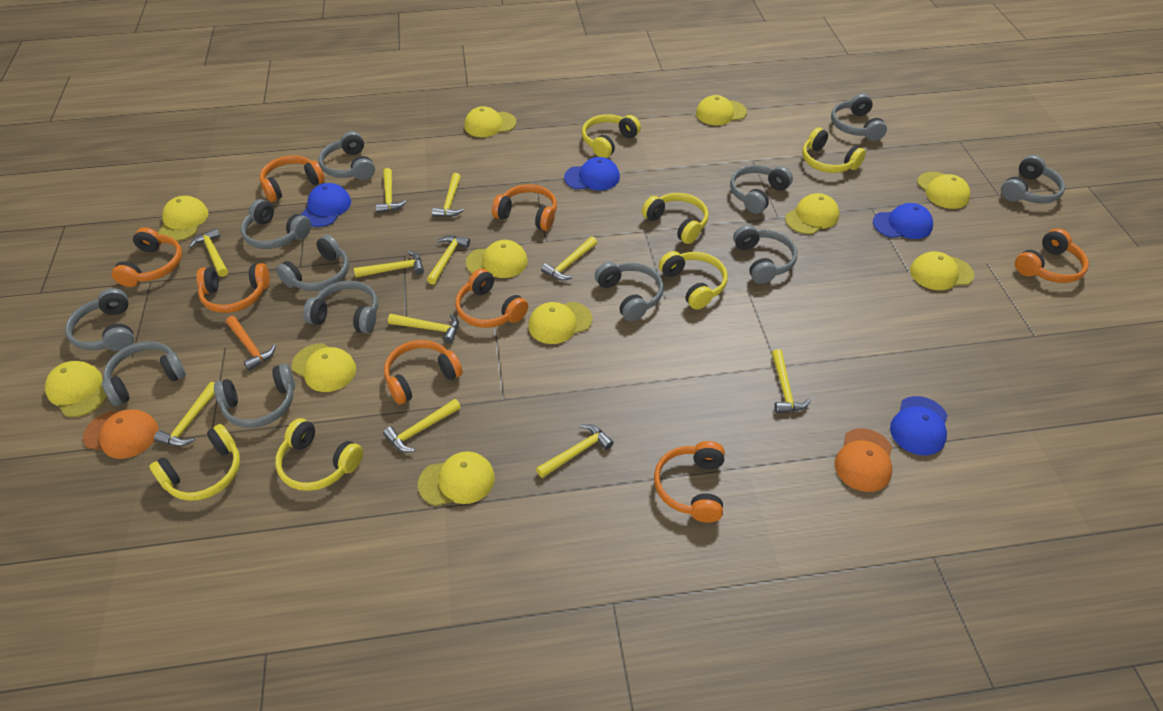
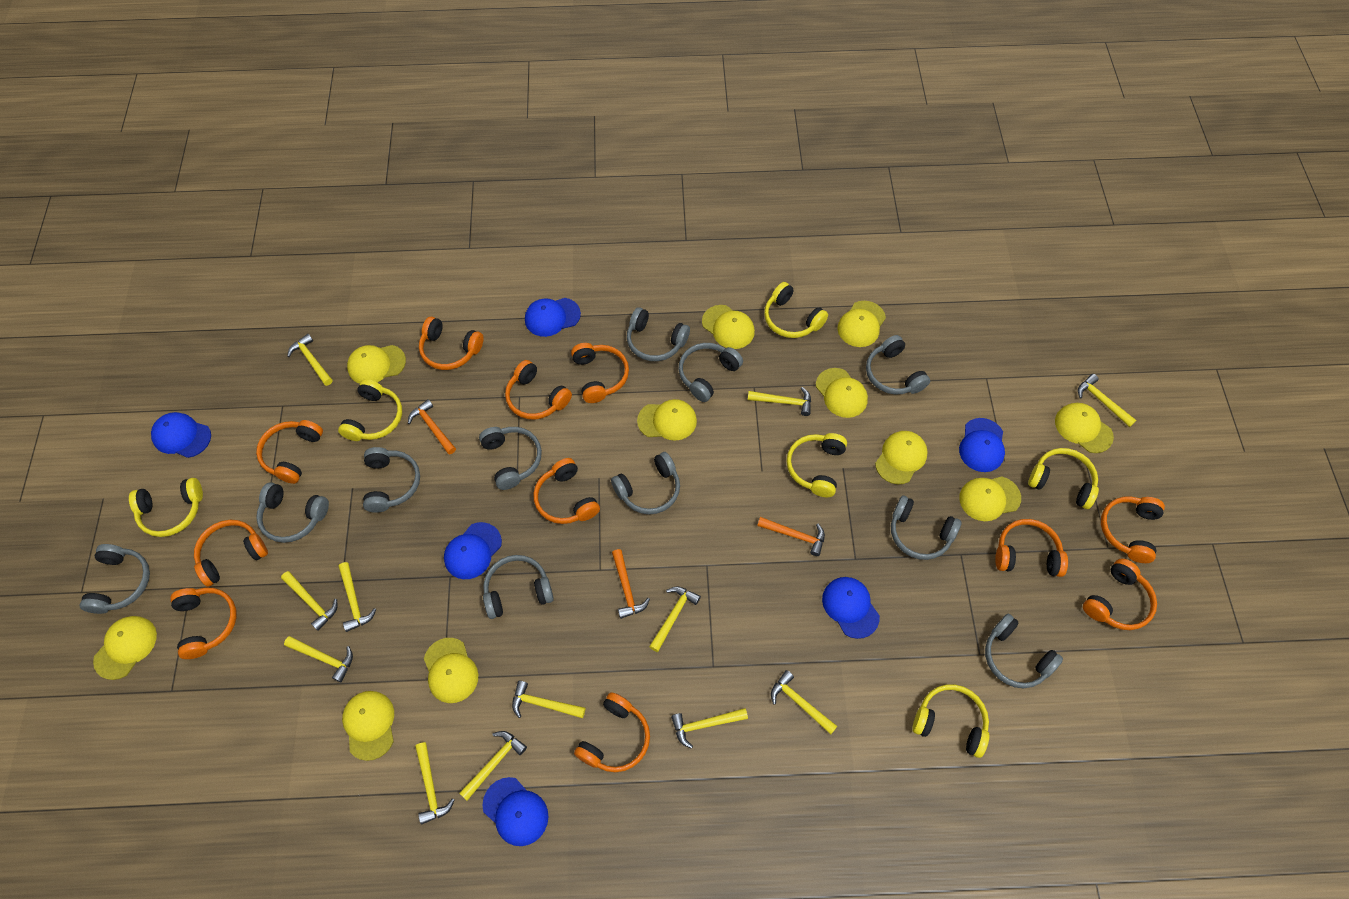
blue cap: 4 -> 6
grey headphones: 12 -> 11
orange cap: 2 -> 0
orange hammer: 1 -> 3
orange headphones: 8 -> 11
yellow hammer: 11 -> 12

